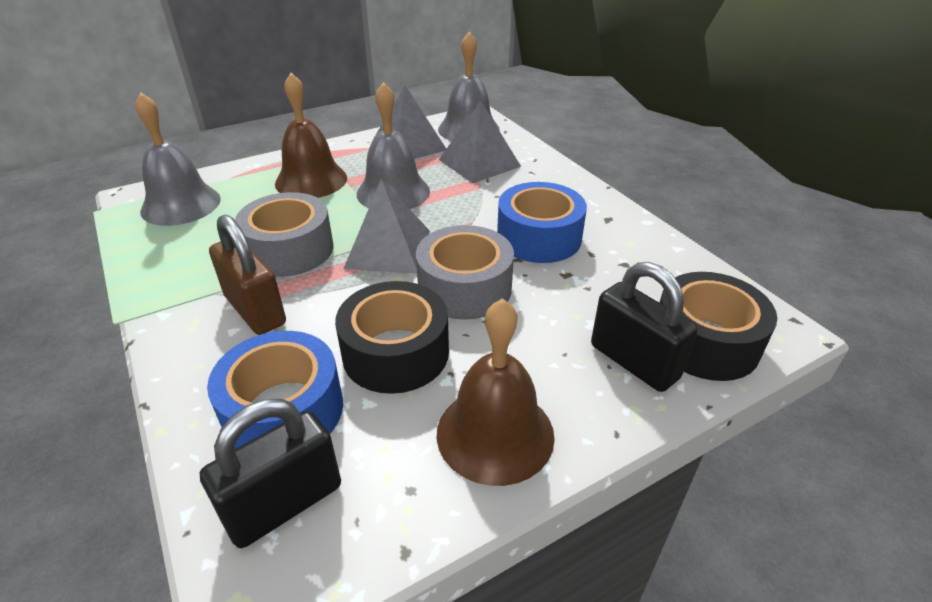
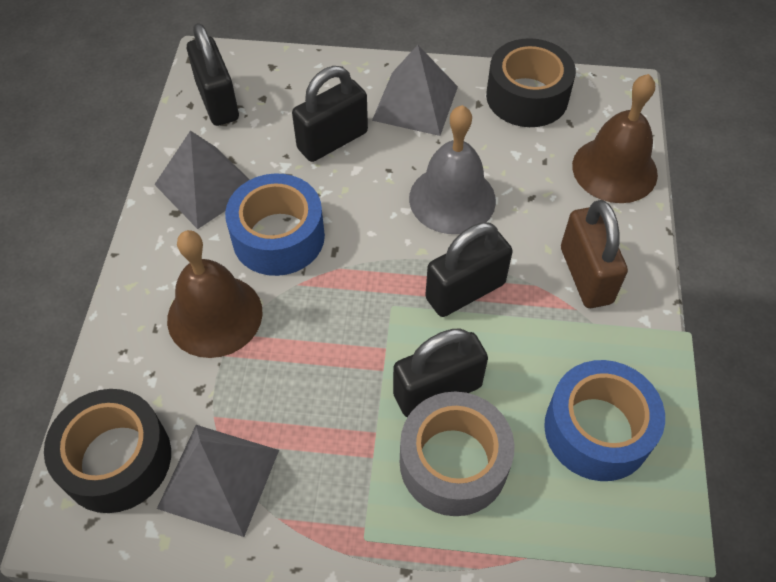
black padlock: 2 -> 4
grey bell: 3 -> 1
grey tape: 2 -> 1

